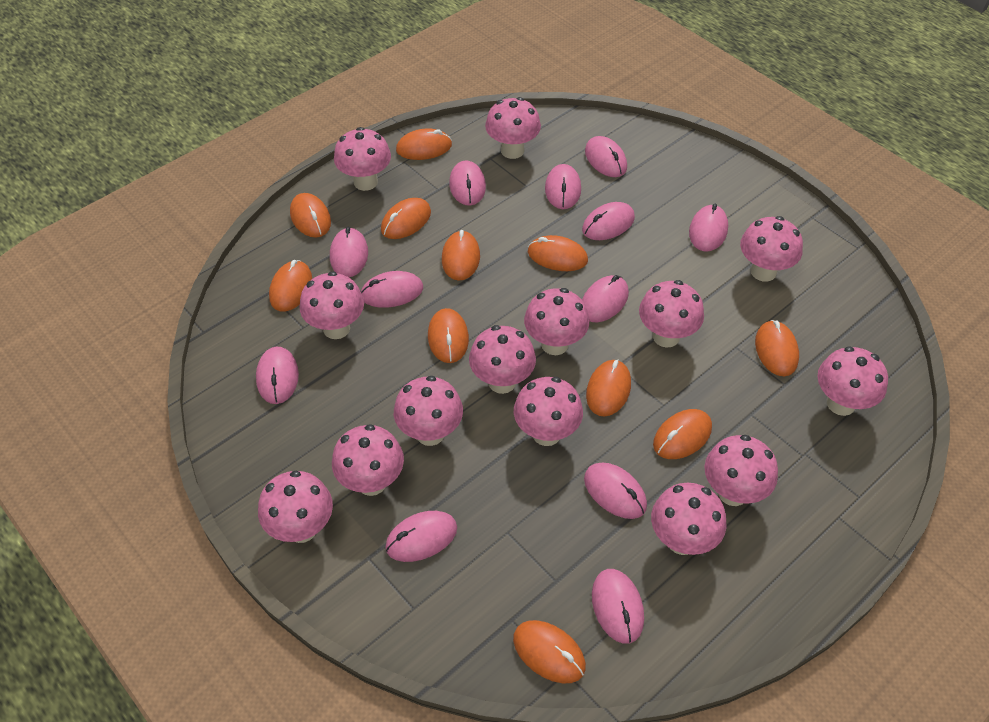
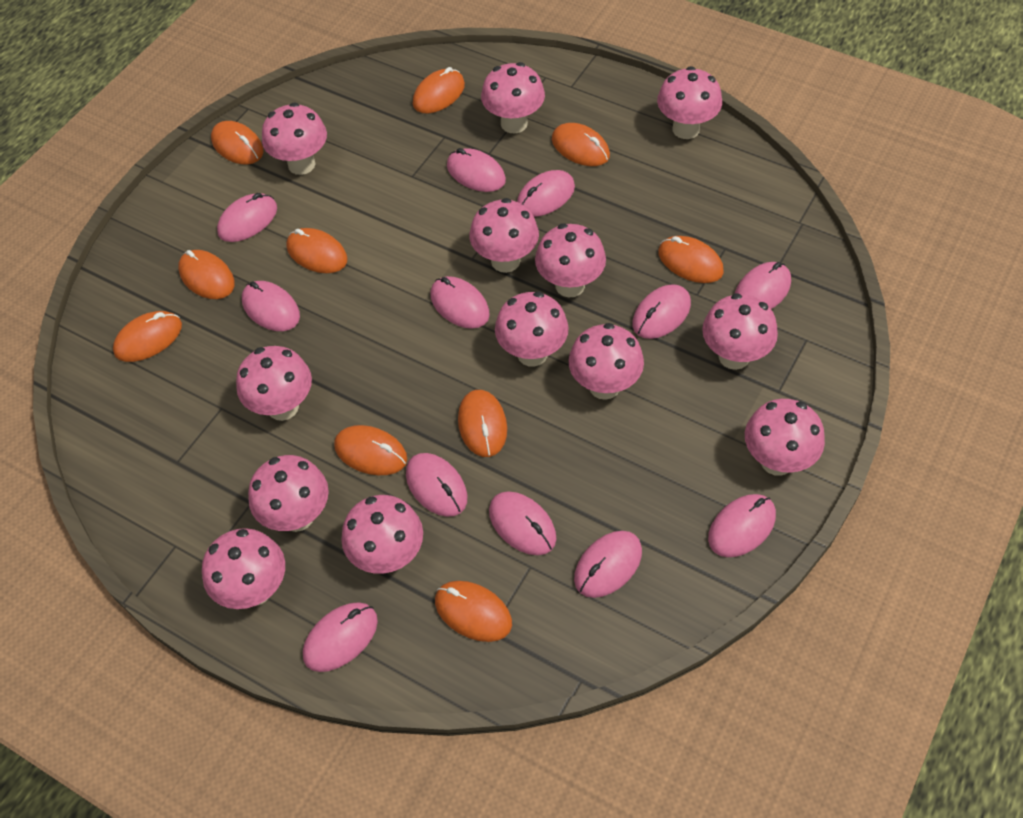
orange mouse: 11 -> 10
pink mushroom: 14 -> 13

